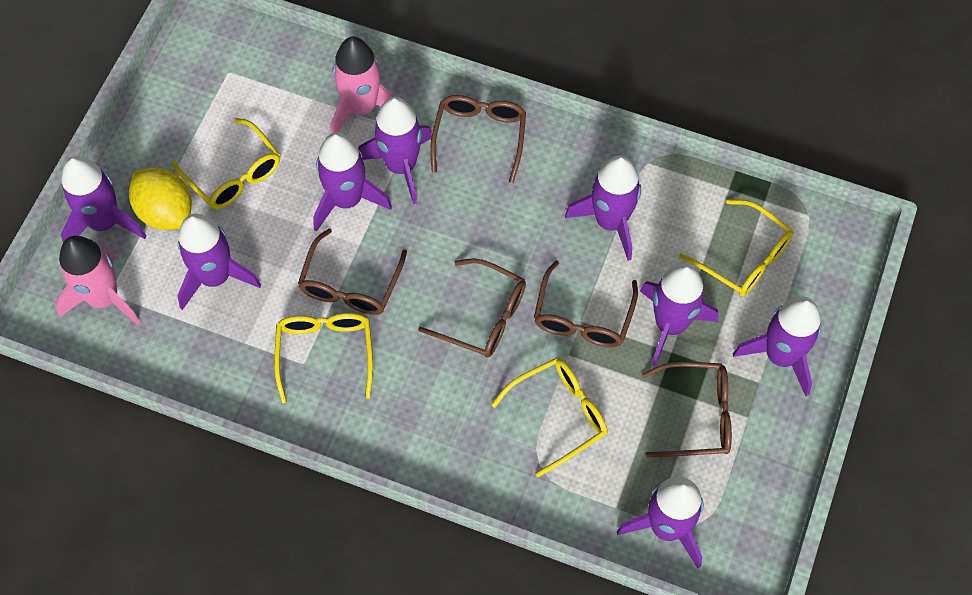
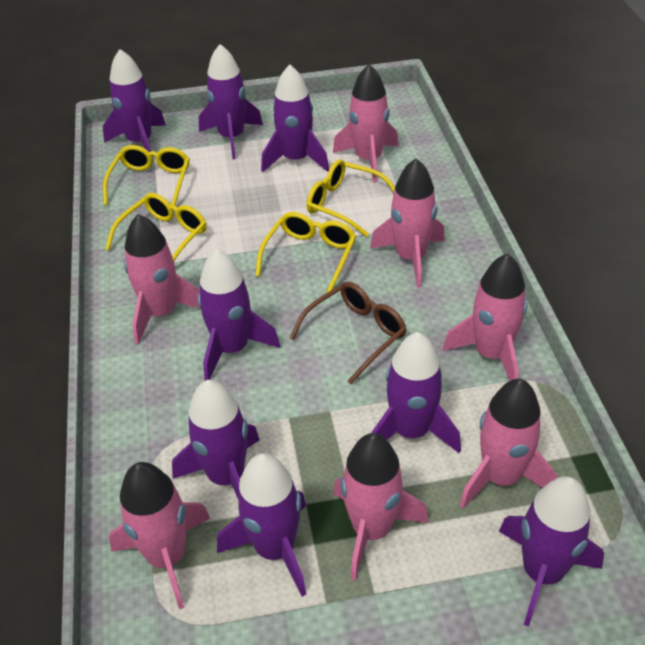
brown glasses: 5 -> 1
pink rocket: 2 -> 7
yellow lemon: 1 -> 0

